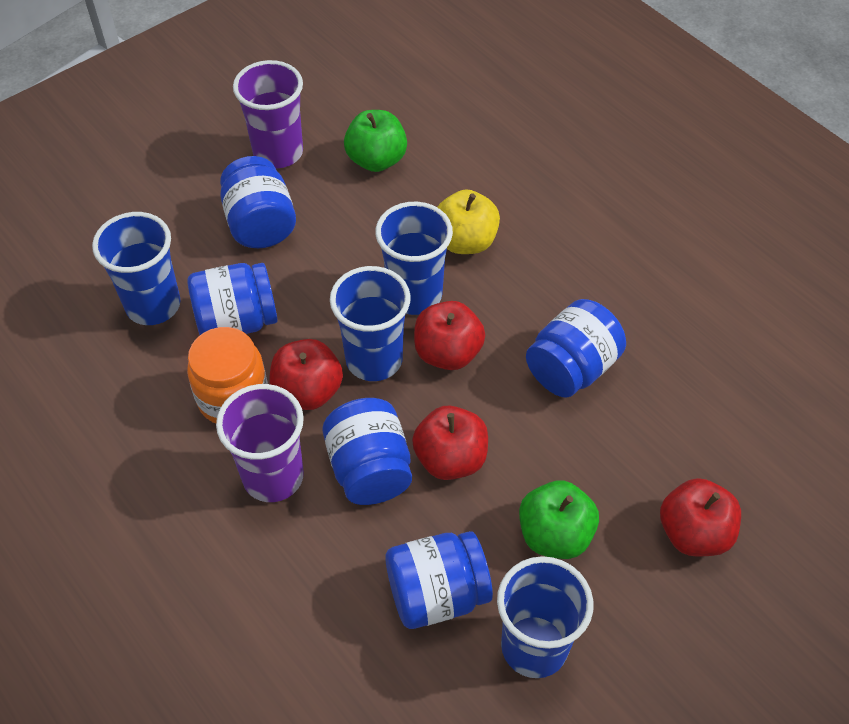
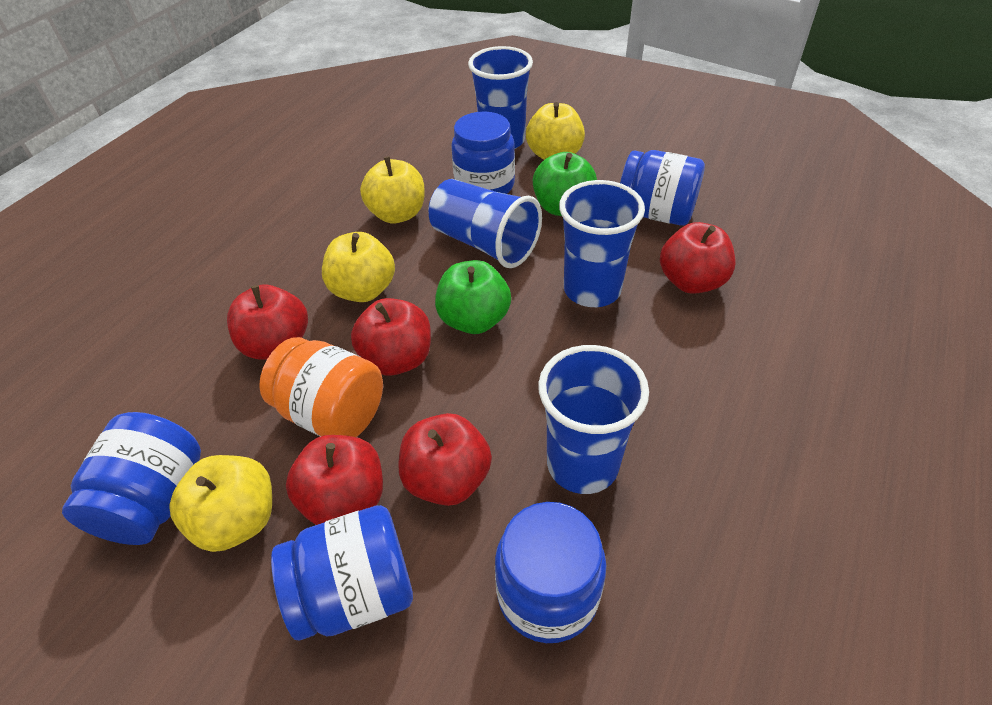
purple cup: 2 -> 0
red apple: 4 -> 5
yellow apple: 1 -> 4

